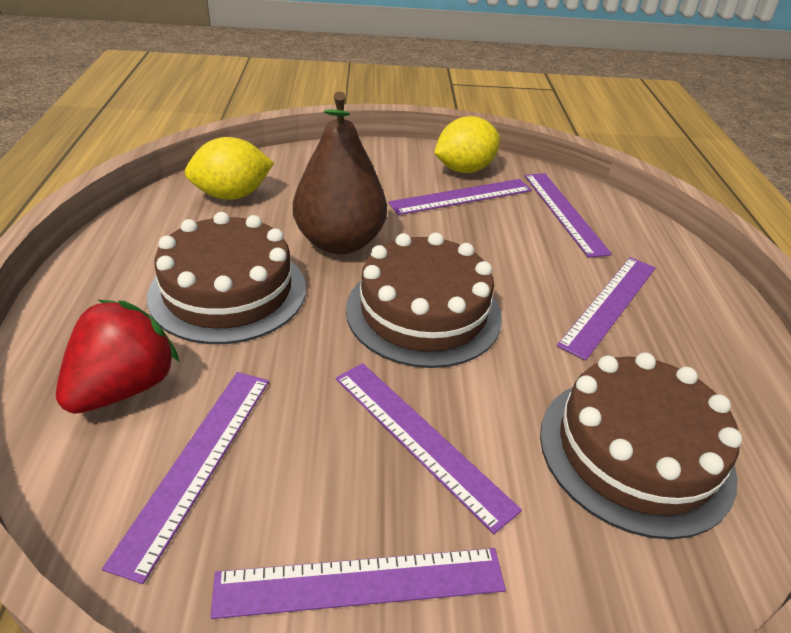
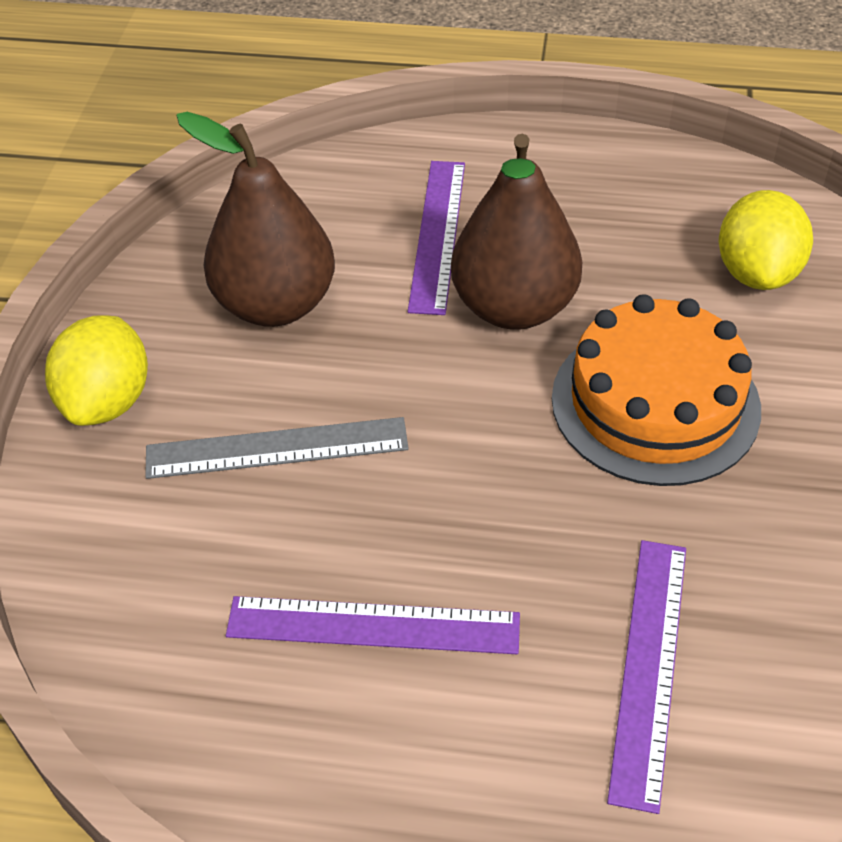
brown cake: 3 -> 0
brown pear: 1 -> 2
grey ruler: 0 -> 1
orange cake: 0 -> 1
purple ruler: 6 -> 3
red strawberry: 1 -> 0

